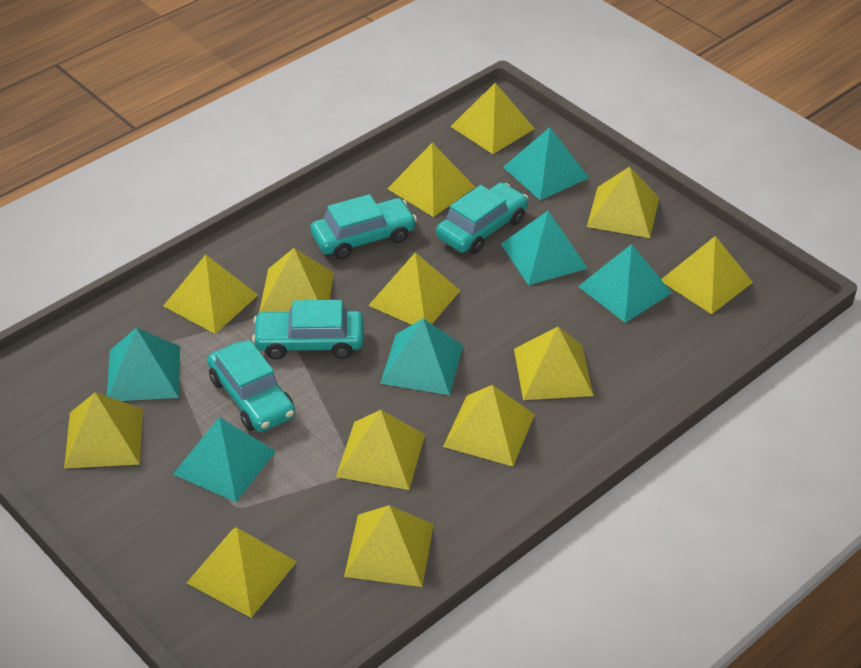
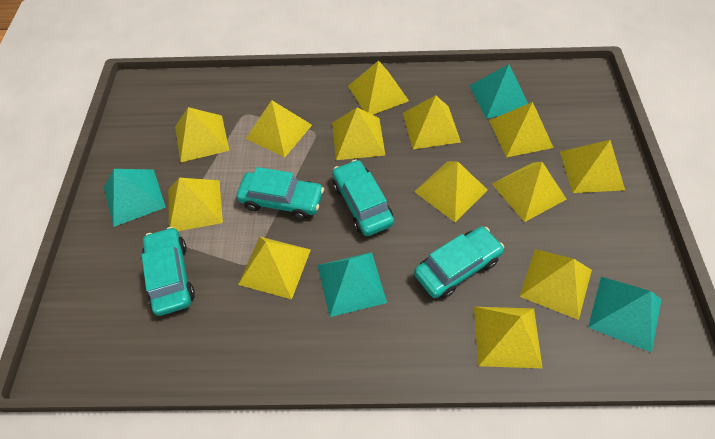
turquoise pyramid: 6 -> 4

